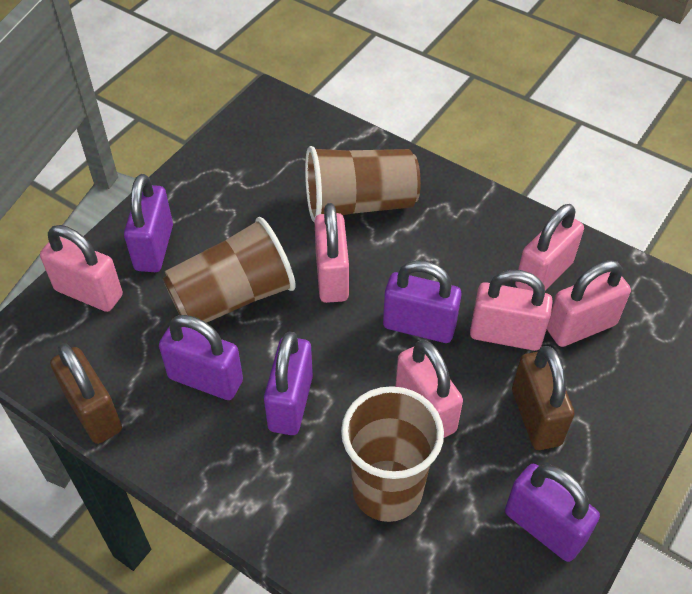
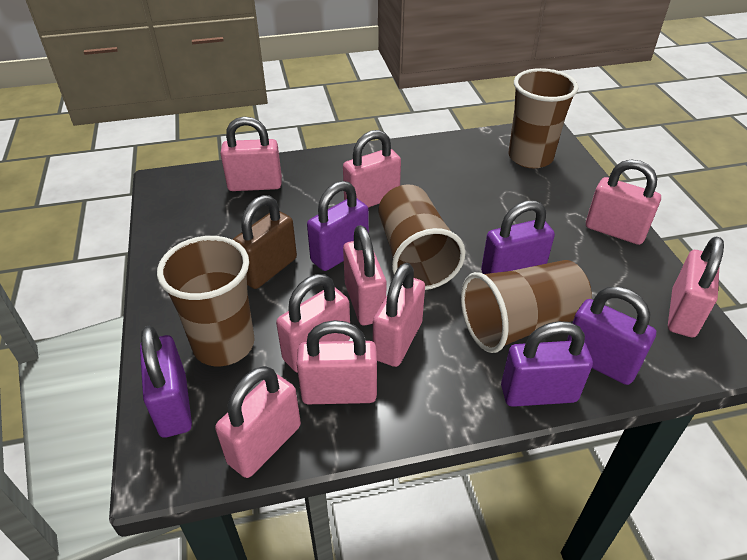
brown cup: 3 -> 4
brown padlock: 2 -> 1
pink padlock: 6 -> 9

